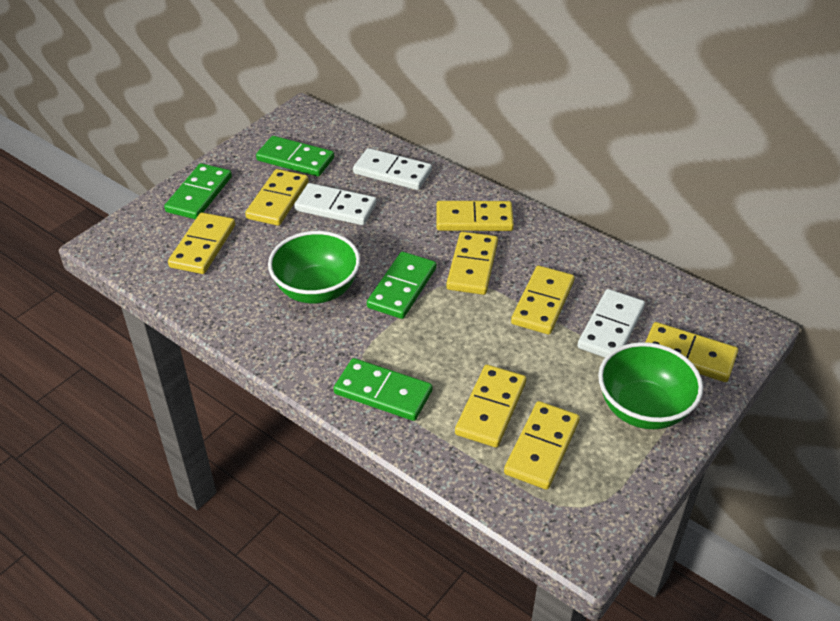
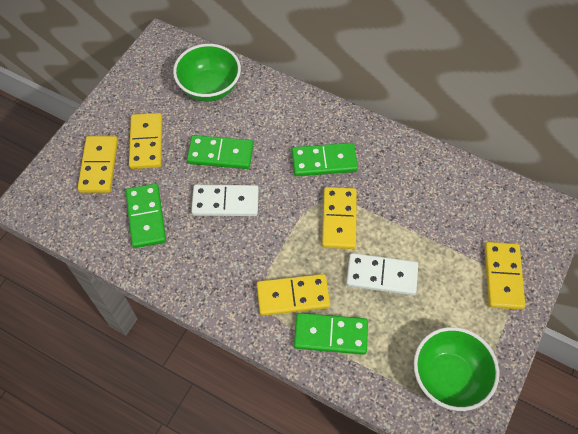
white domino: 3 -> 2
yellow domino: 8 -> 5

